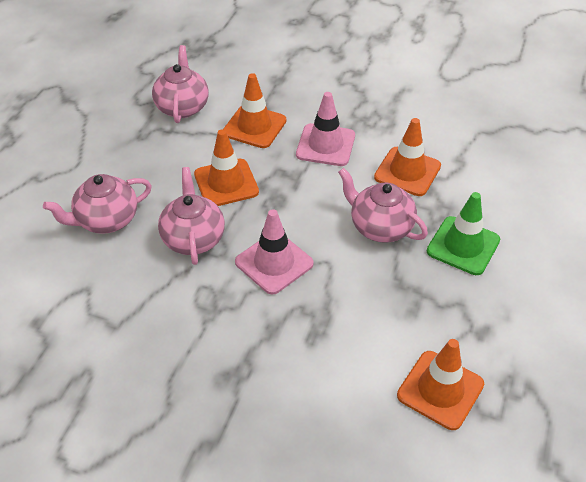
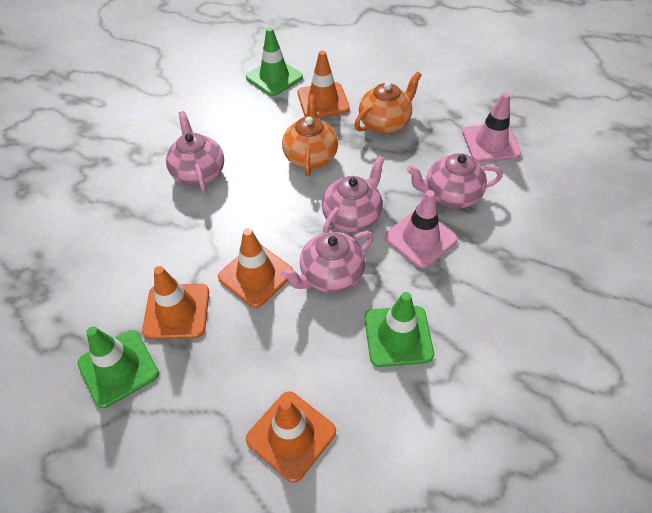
green traffic cone: 1 -> 3
orange teapot: 0 -> 2

